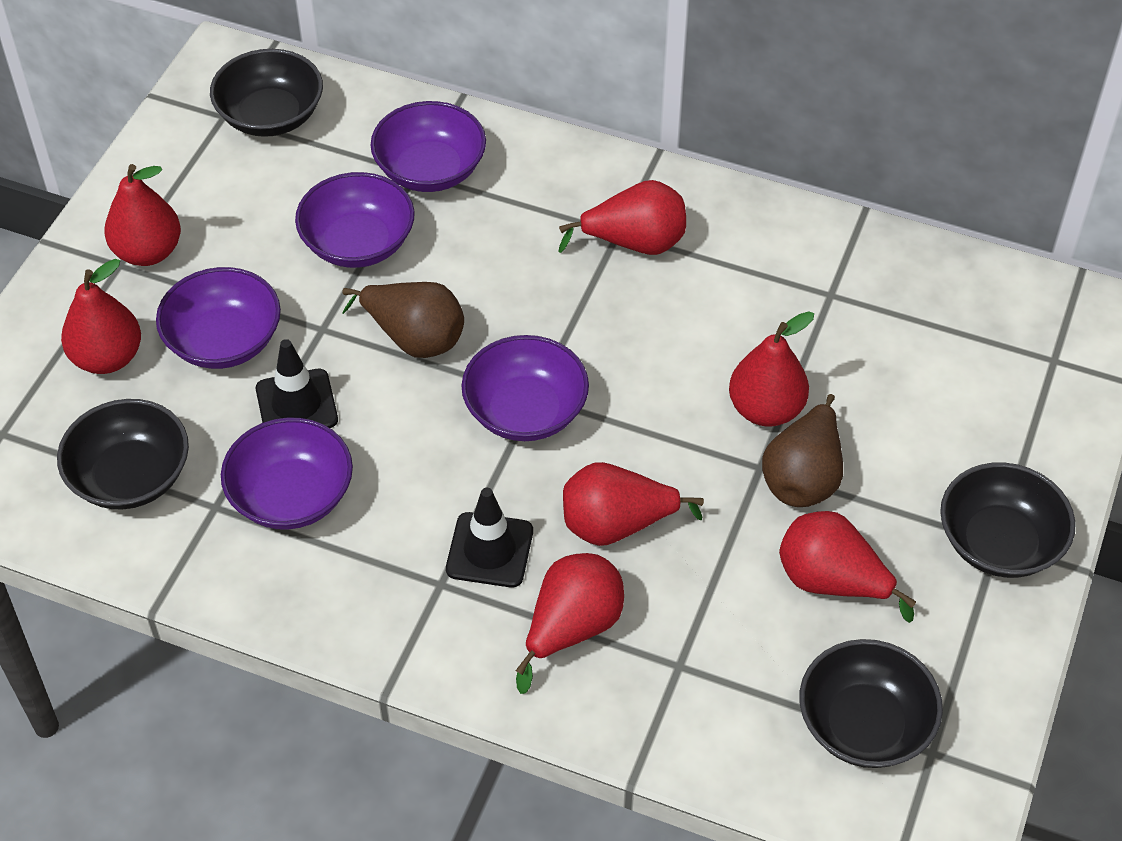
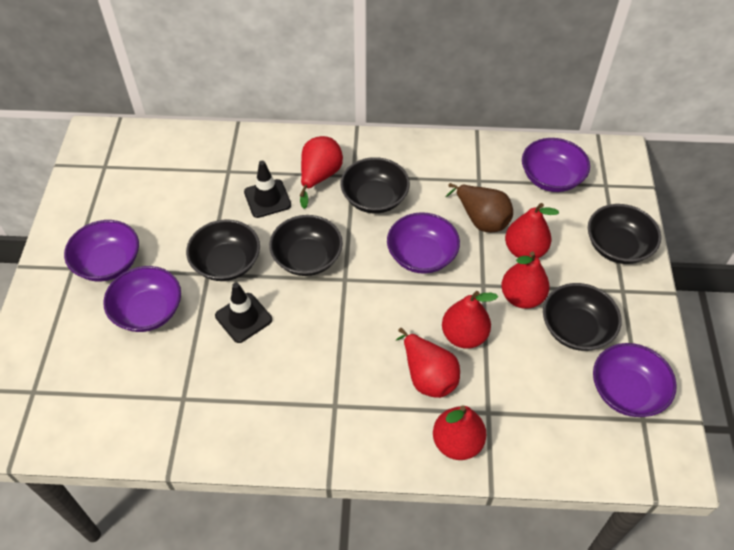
black bowl: 4 -> 5
brown pear: 2 -> 1
red pear: 7 -> 6

